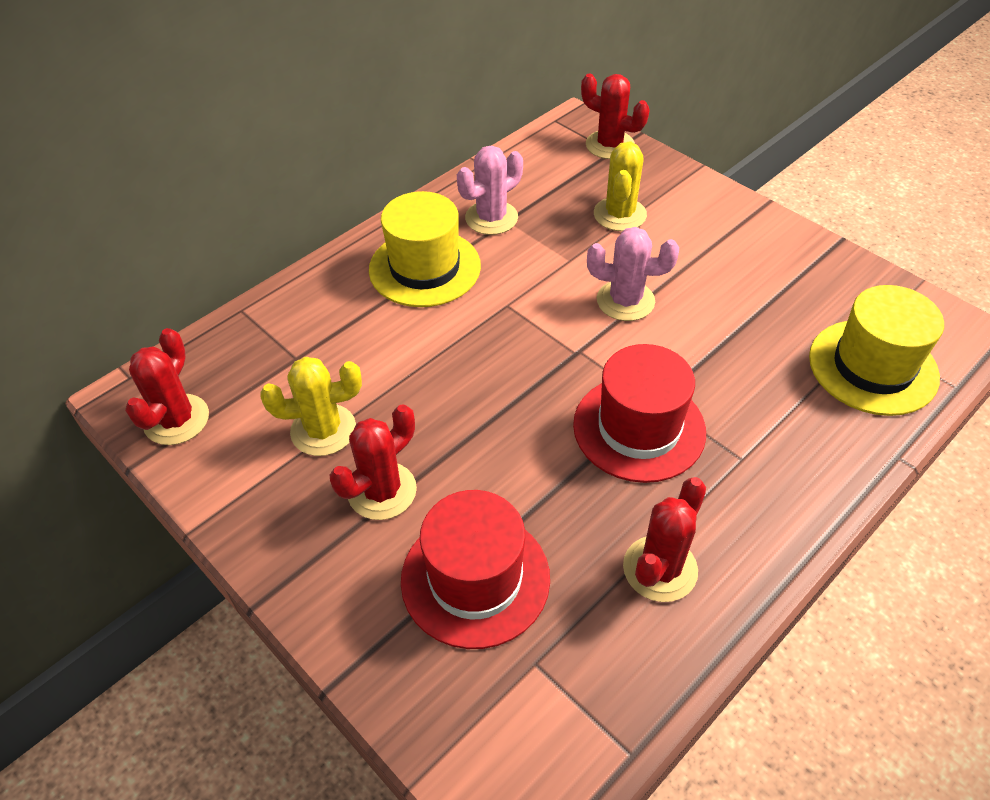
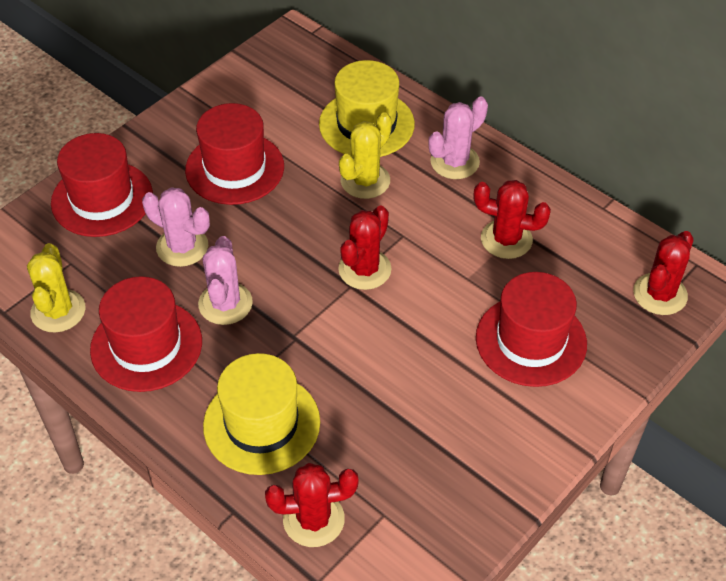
pink cactus: 2 -> 3
red hat: 2 -> 4

